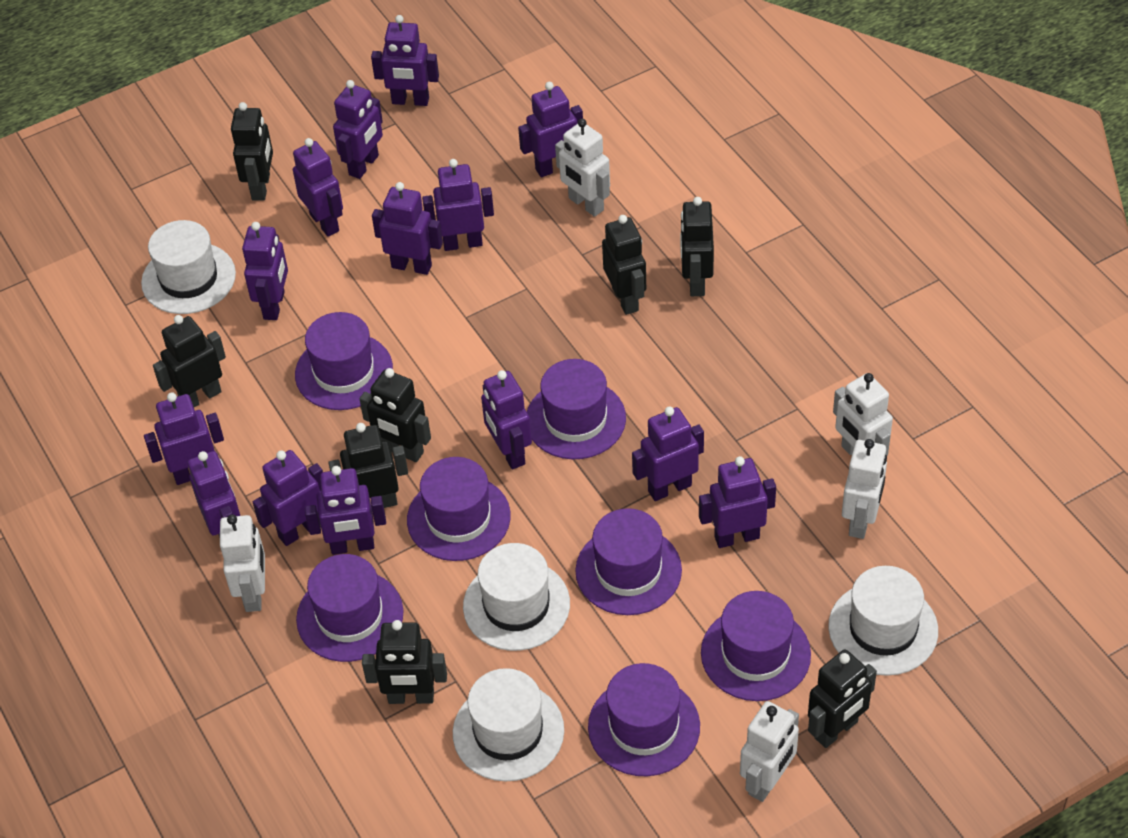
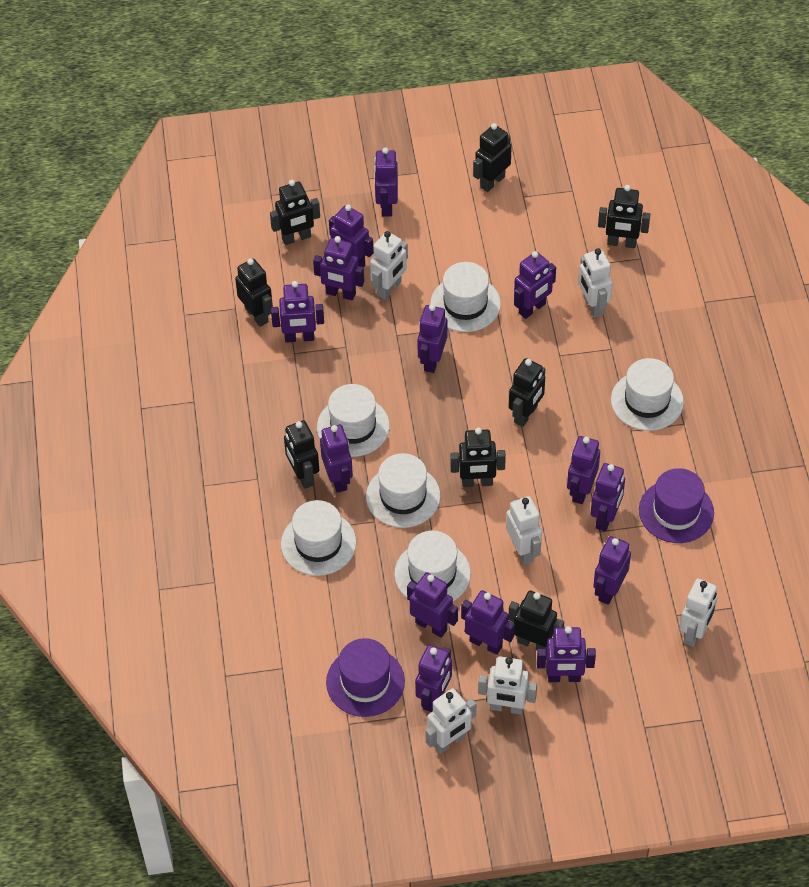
purple hat: 7 -> 2
white hat: 4 -> 6
white robot: 5 -> 6

